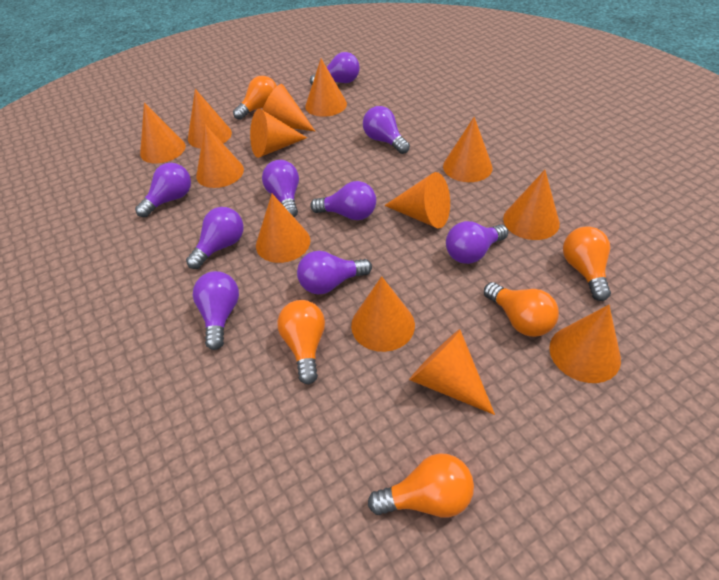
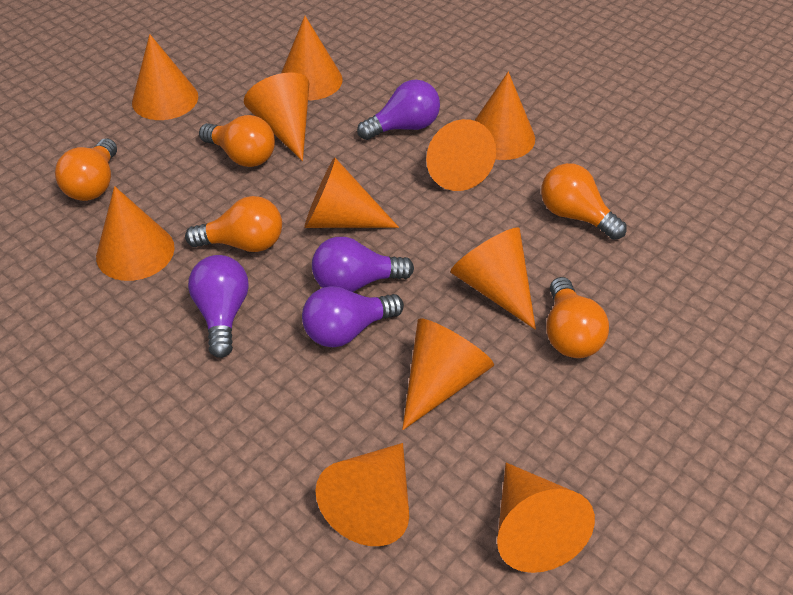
orange cone: 13 -> 11
purple light bulb: 9 -> 4

